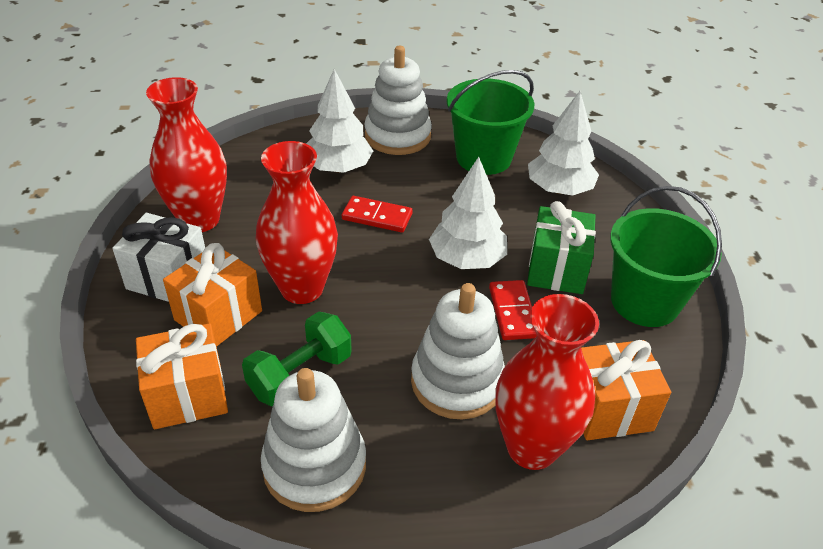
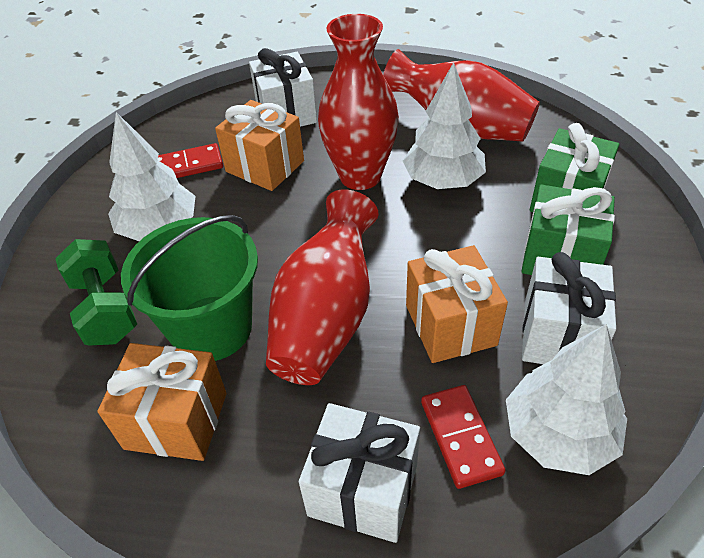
green bucket: 2 -> 1
green gift: 1 -> 2
white gift: 1 -> 3
white stacking toy: 3 -> 0

